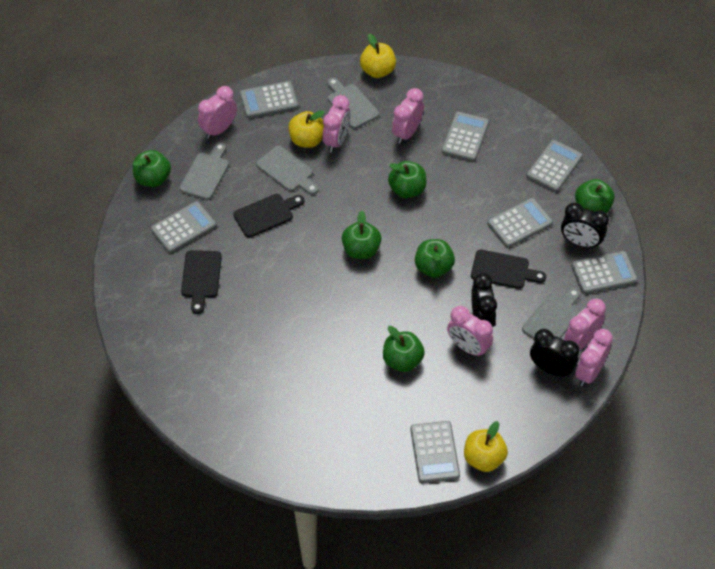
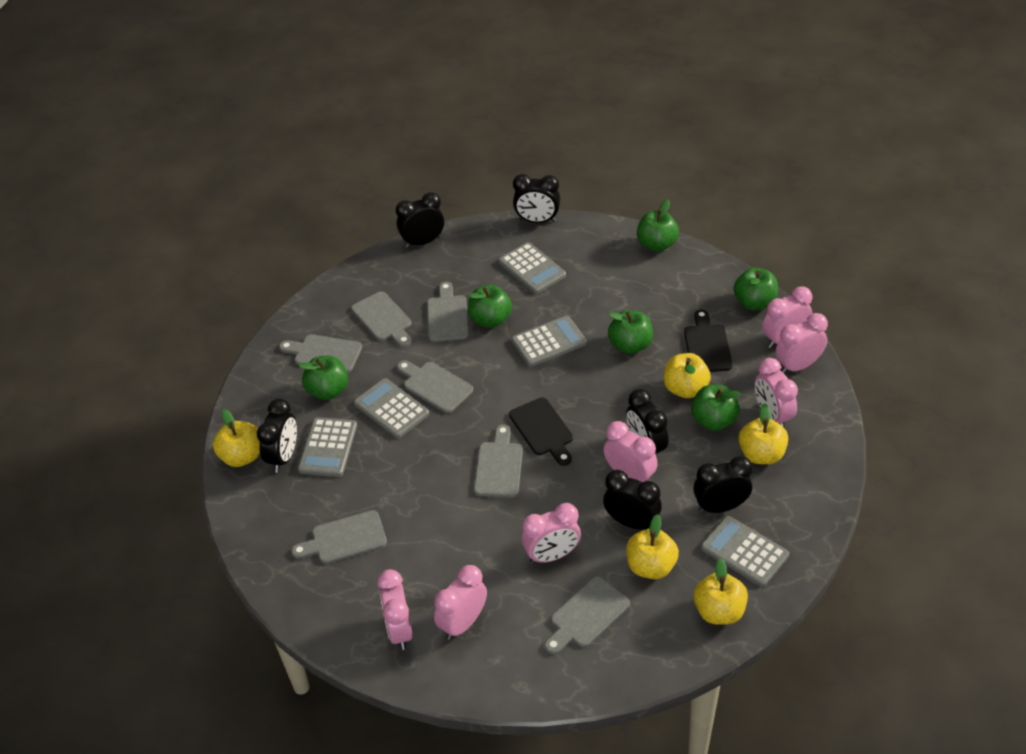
black clock: 3 -> 6
black cutting board: 3 -> 2
grey calculator: 7 -> 5
grey cutting board: 4 -> 7
pink clock: 6 -> 7
yellow apple: 3 -> 5

